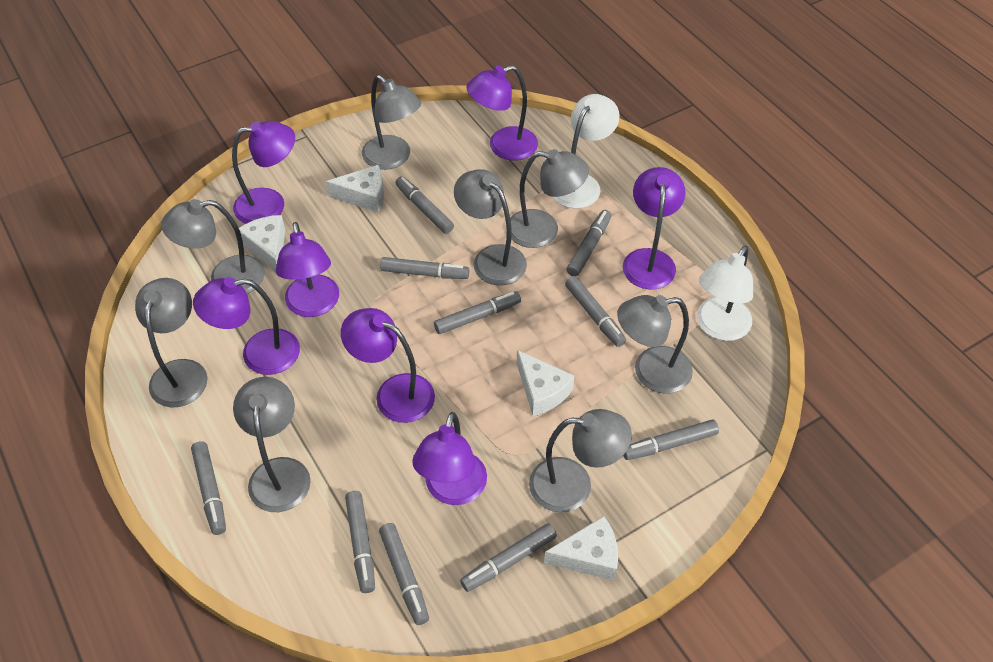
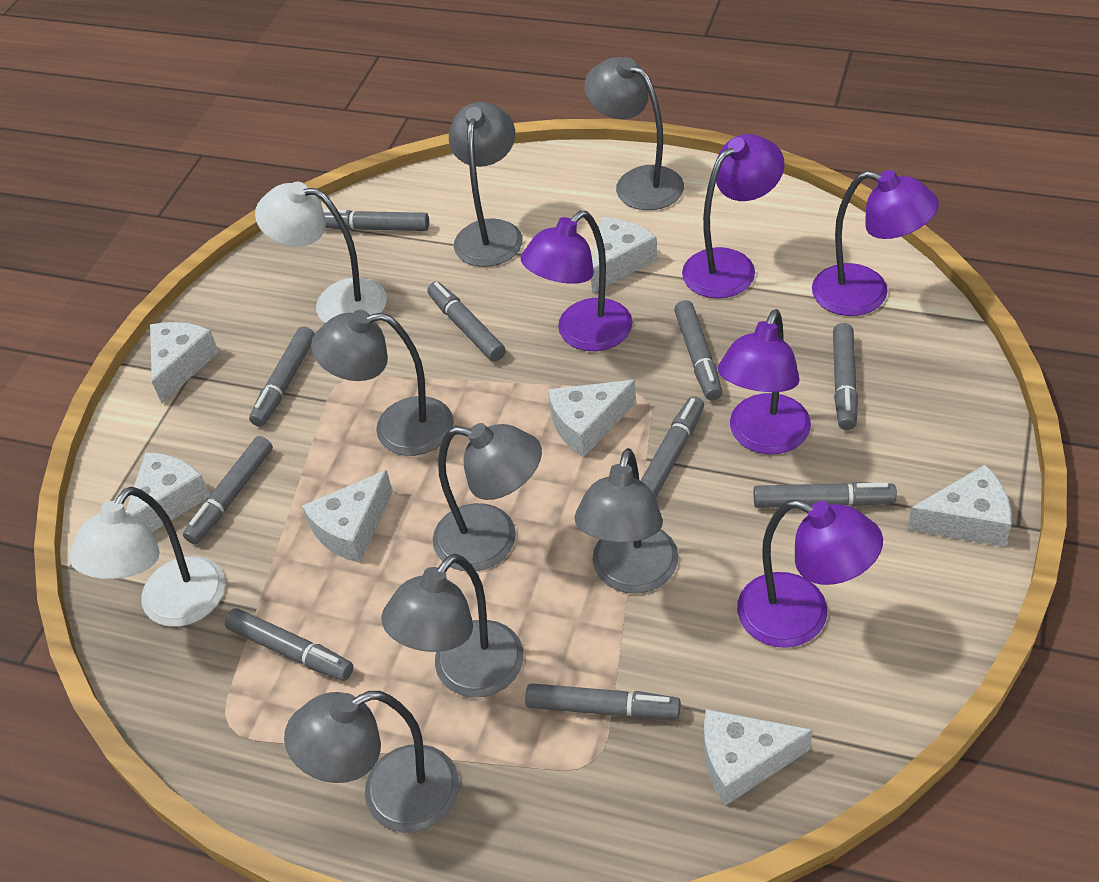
grey lamp: 8 -> 7
purple lamp: 7 -> 5
white cheese: 4 -> 7

